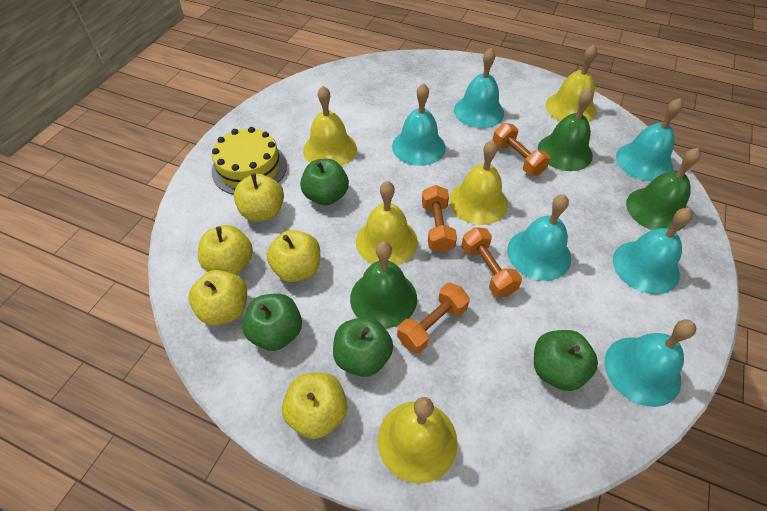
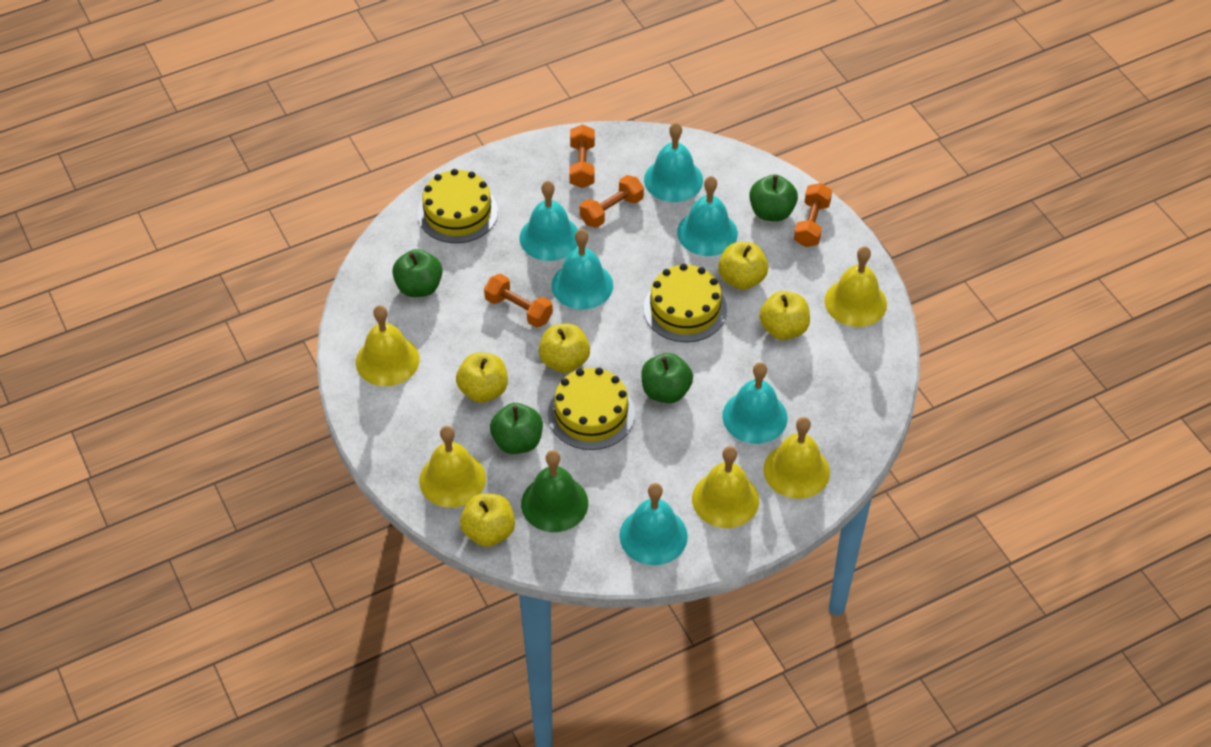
green bell: 3 -> 1
yellow cake: 1 -> 3

